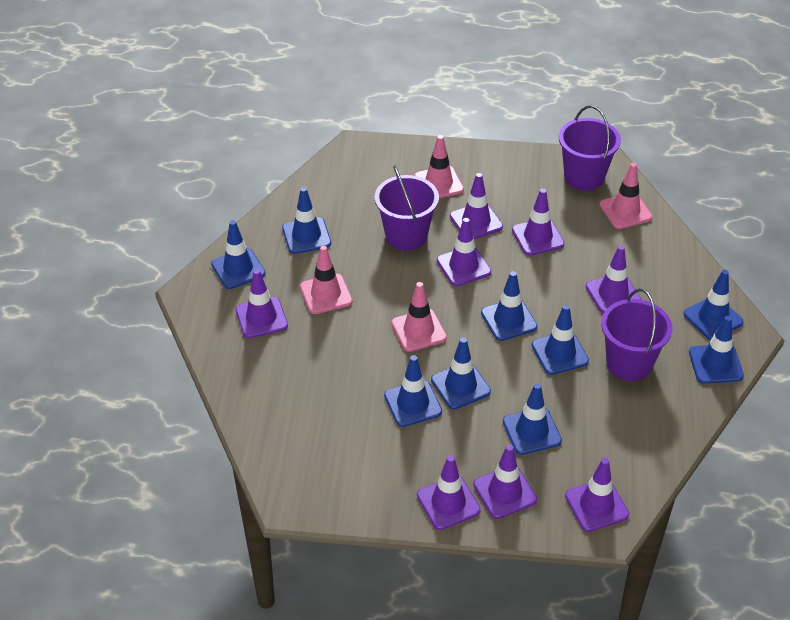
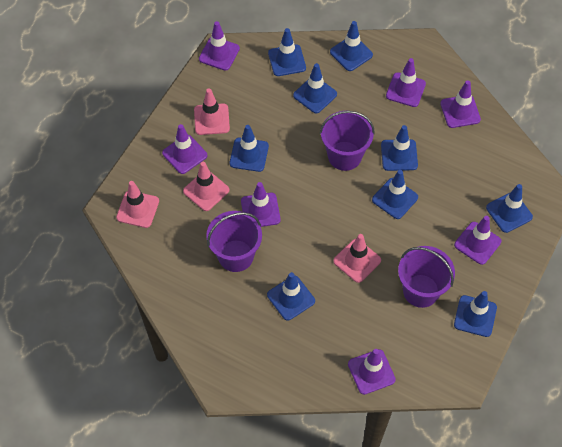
purple traffic cone: 8 -> 7

